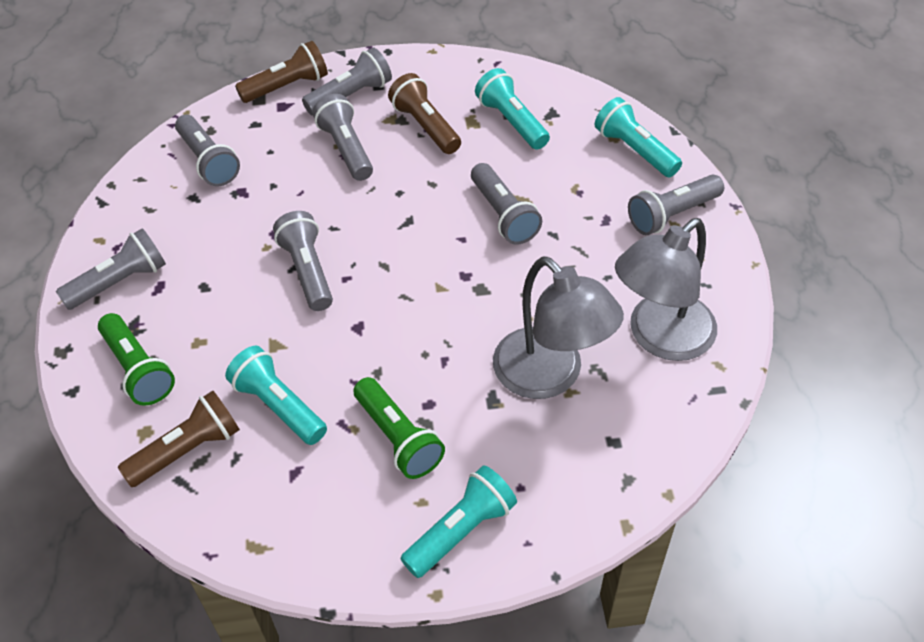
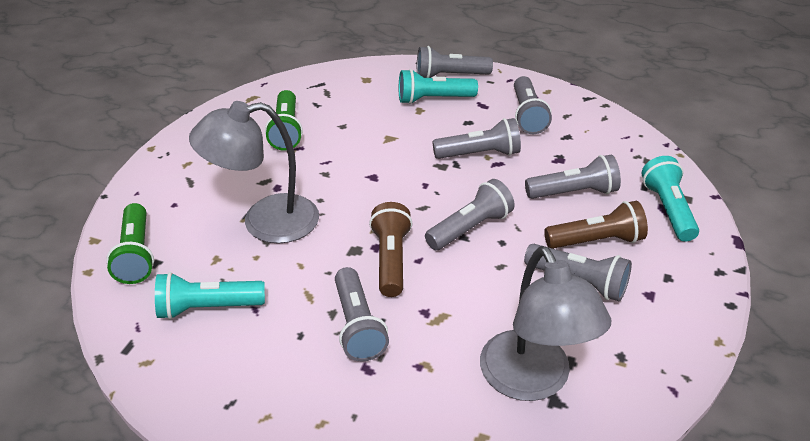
brown flashlight: 3 -> 2
turquoise flashlight: 4 -> 3

